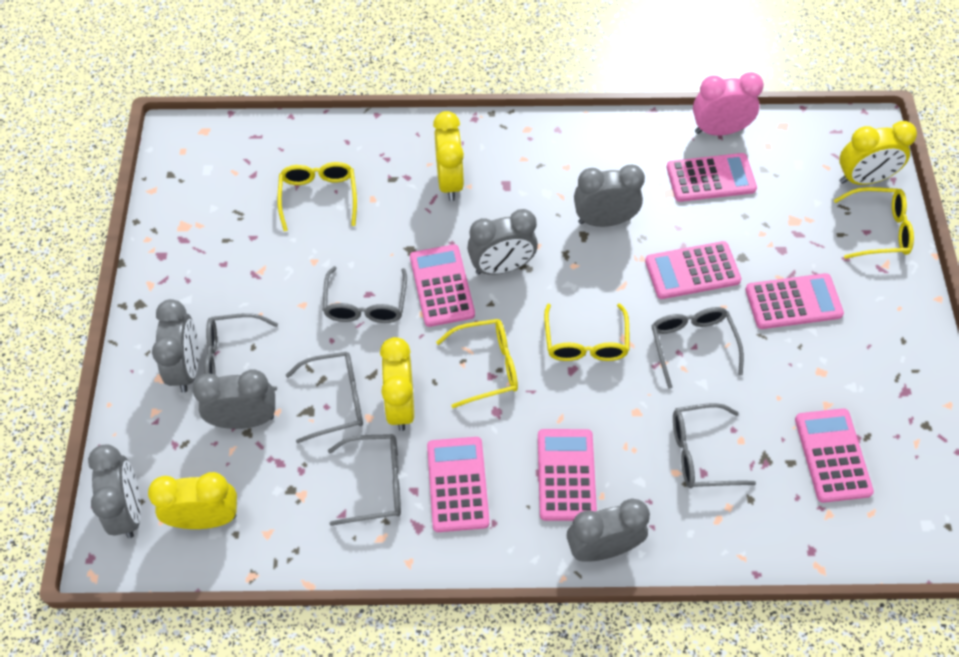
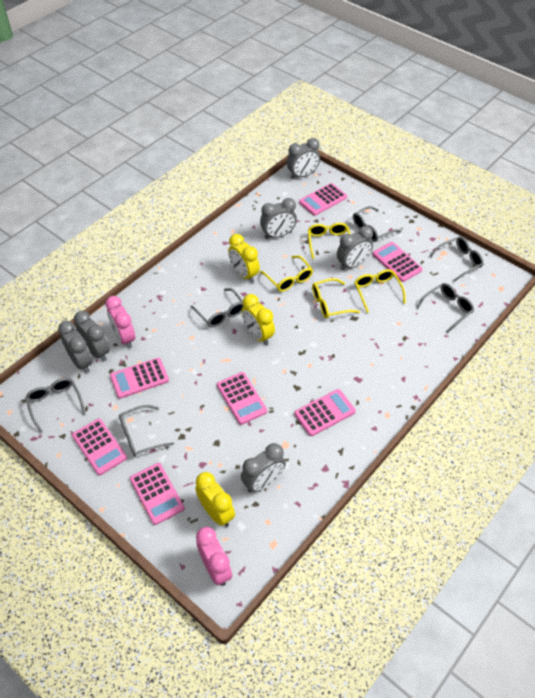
pink clock: 1 -> 2
yellow clock: 4 -> 3

